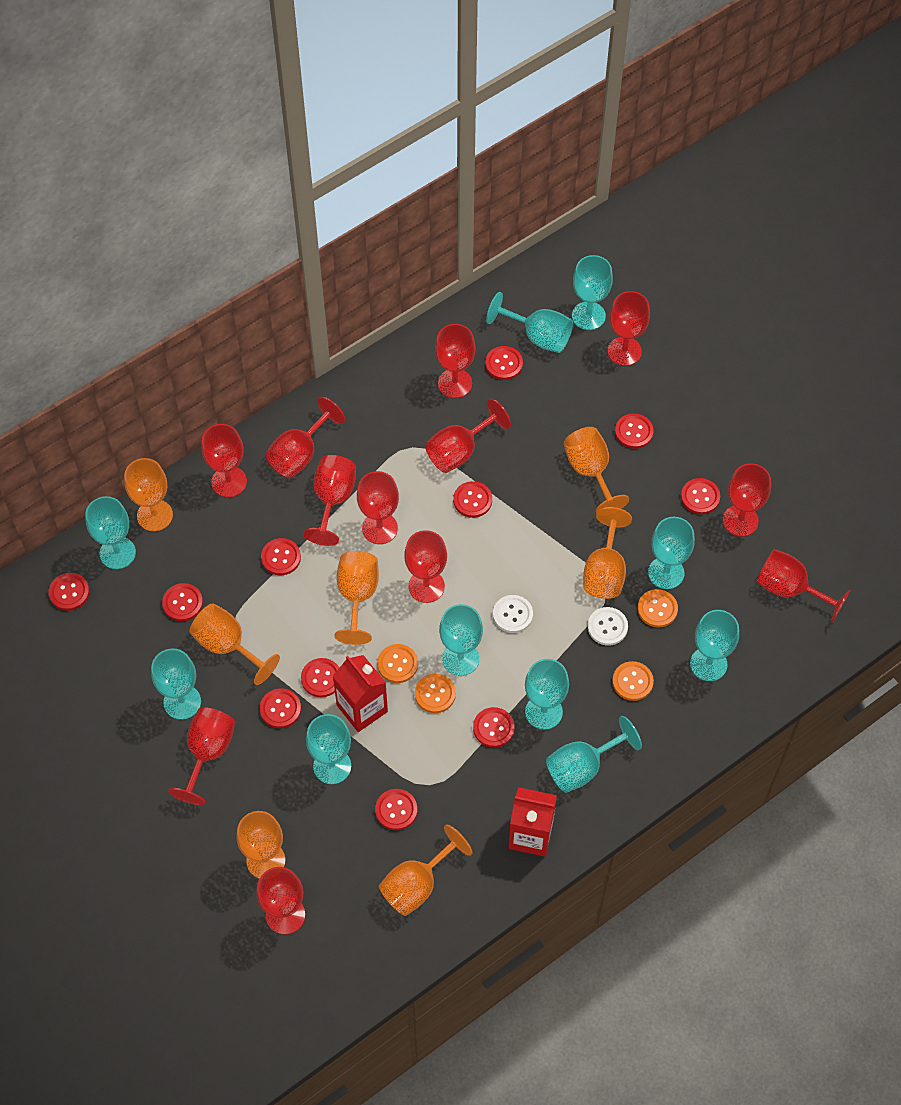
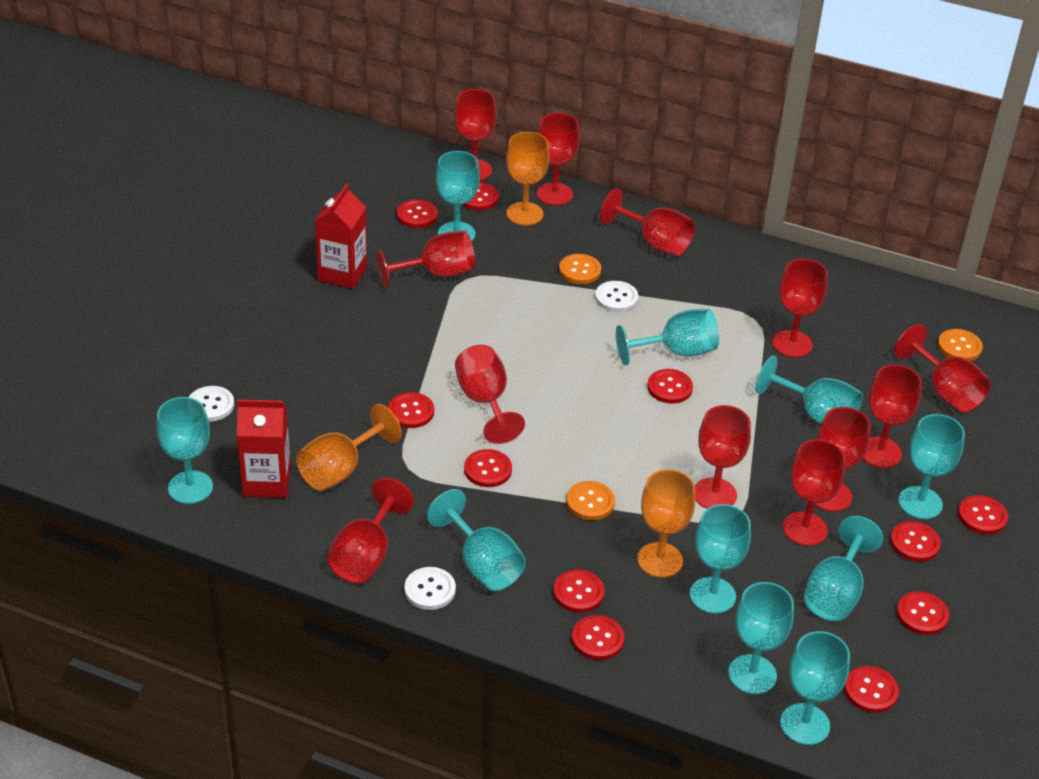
orange button: 4 -> 3
orange goblet: 7 -> 3
white button: 2 -> 3

